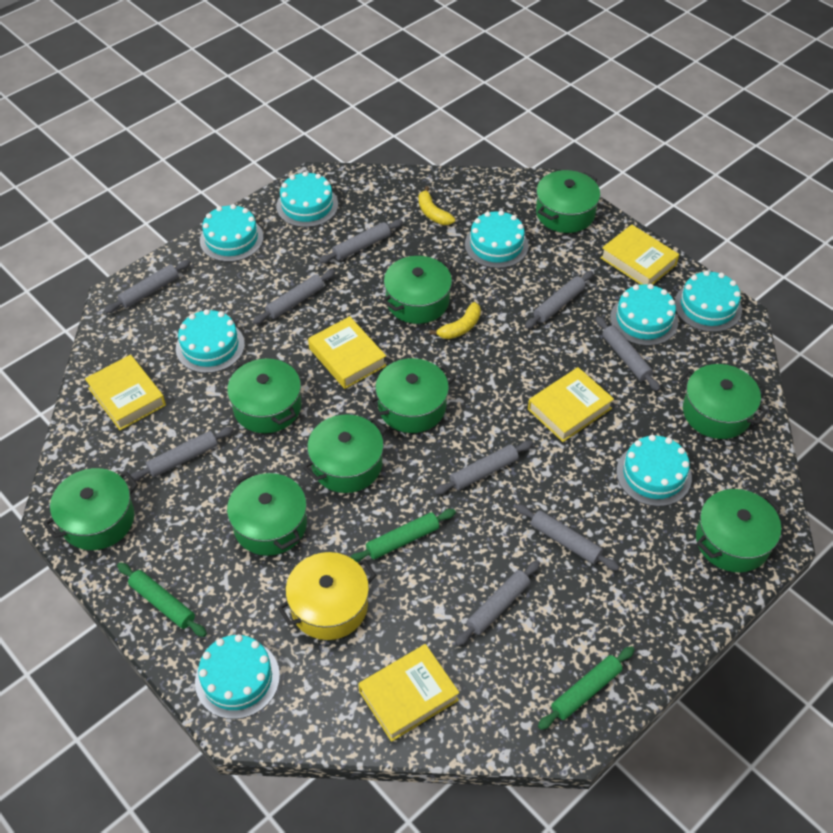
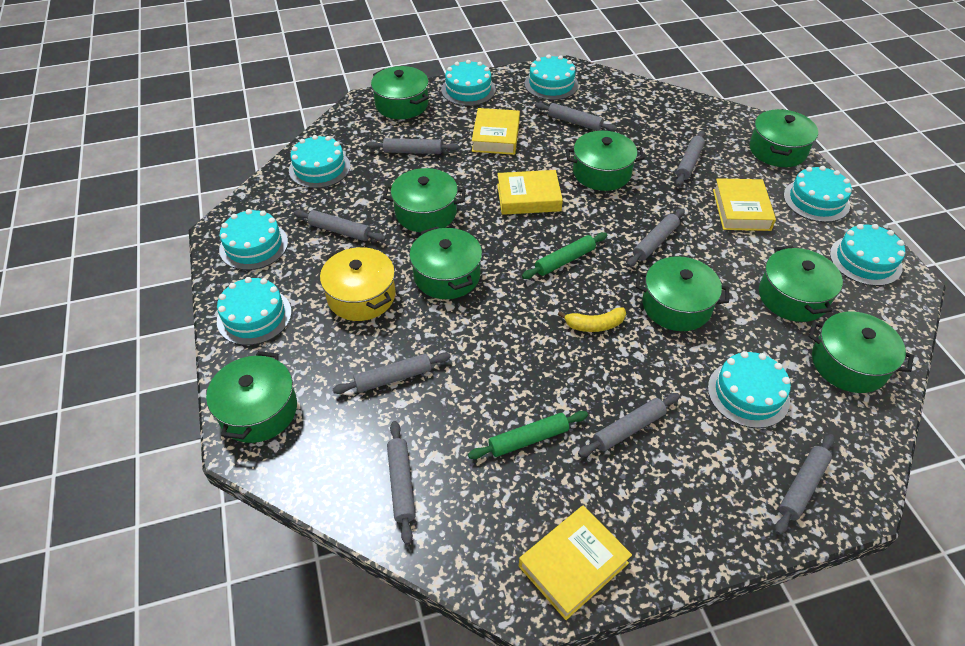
green rolling pin: 3 -> 2
yellow banana: 2 -> 1
yellow book: 5 -> 4

